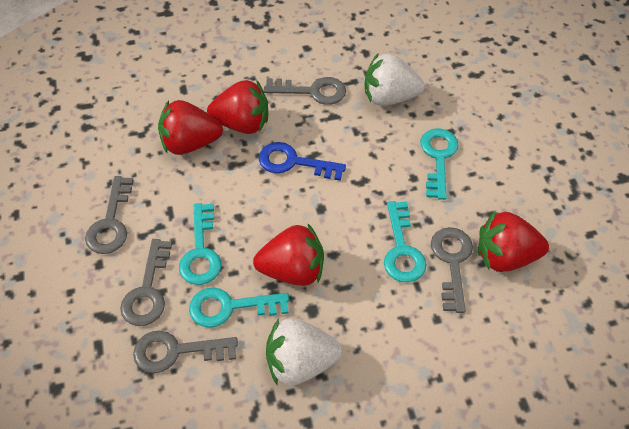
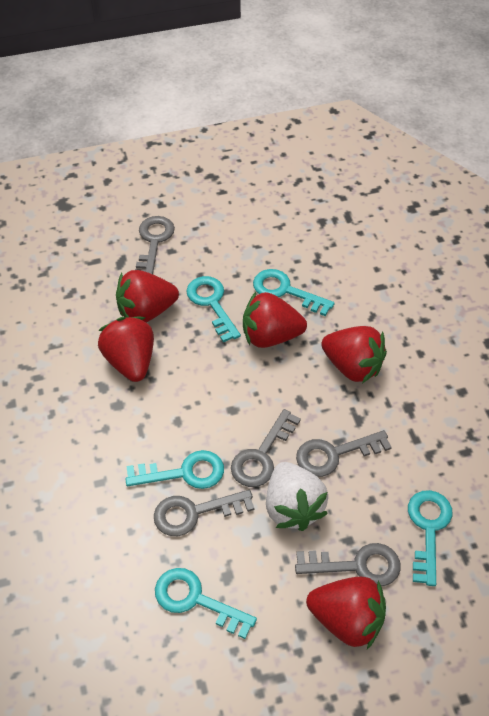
blue key: 1 -> 0
red strawberry: 4 -> 5
turquoise key: 4 -> 5
white strawberry: 2 -> 1

